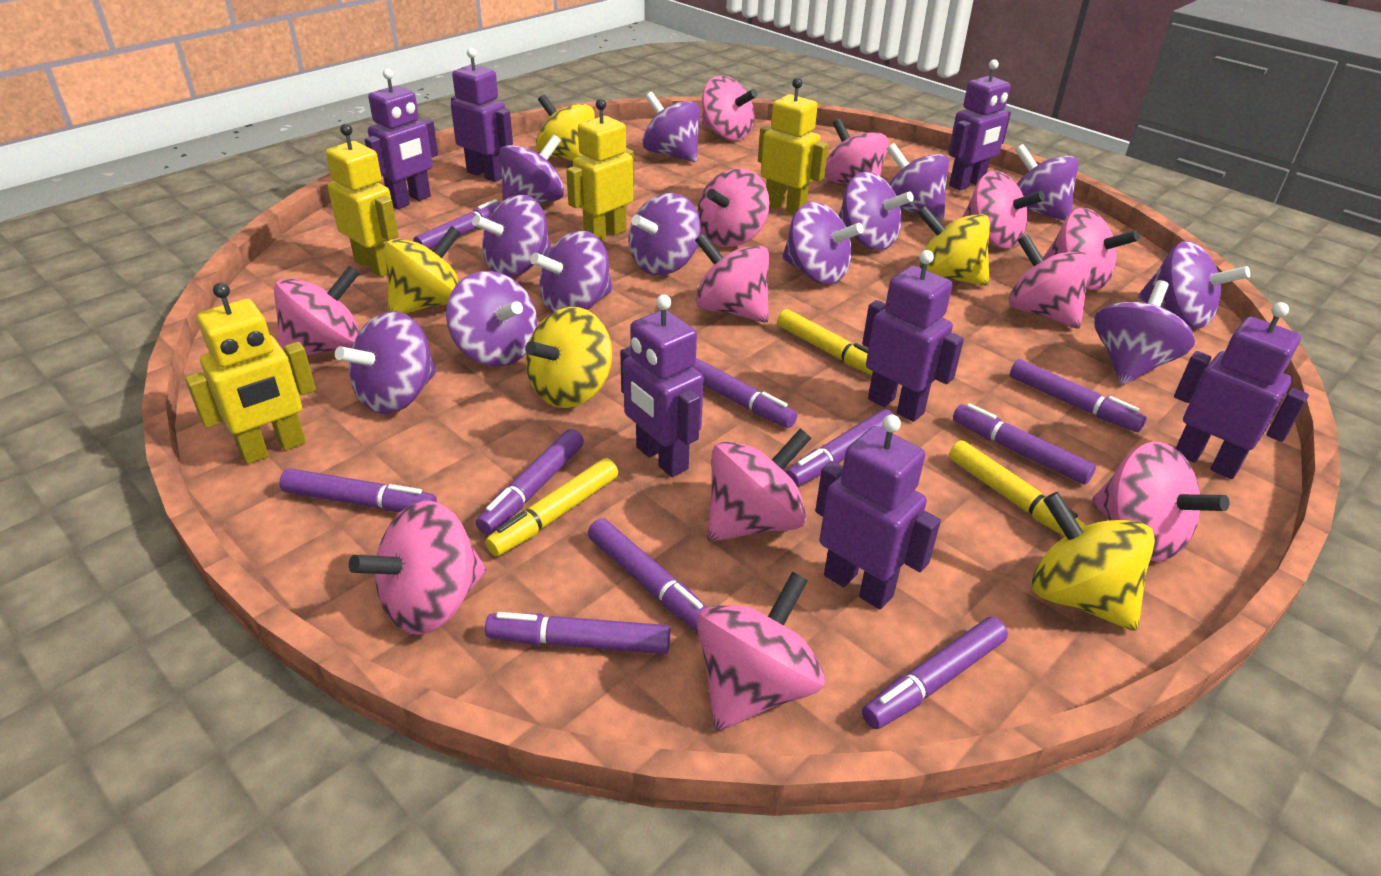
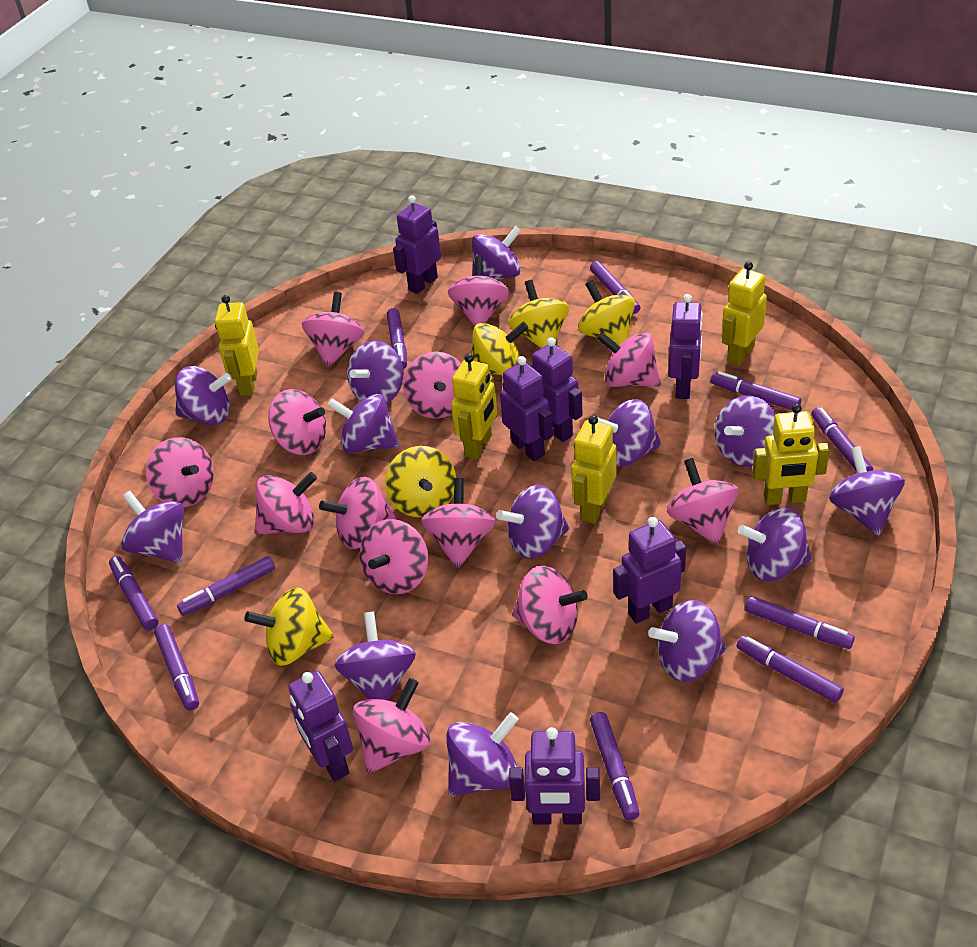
pink spinning top: 12 -> 13
yellow marker: 3 -> 0
yellow robot: 4 -> 5

